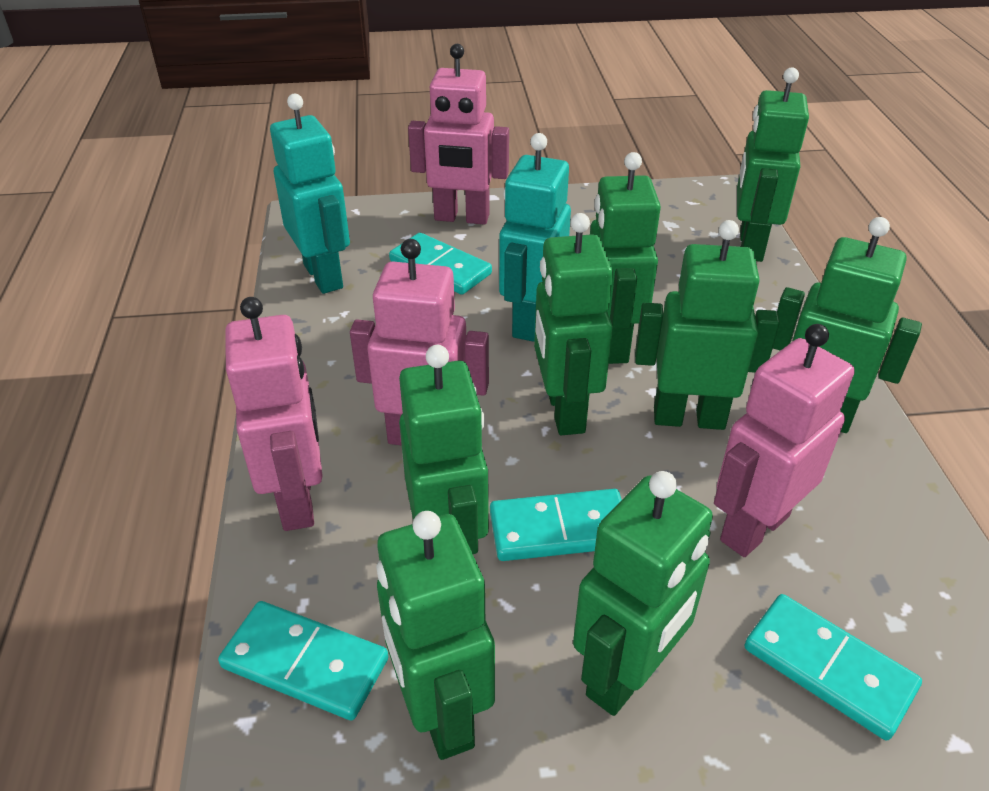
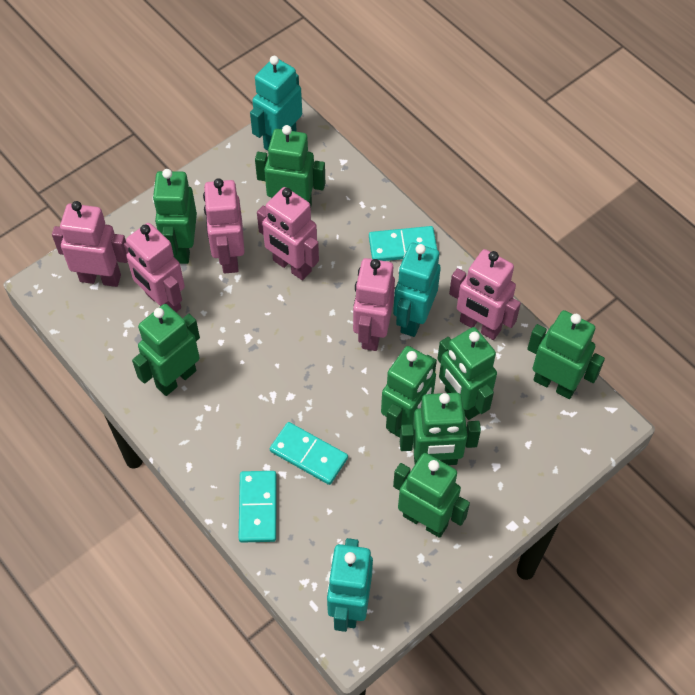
pink robot: 4 -> 6
turquoise domino: 4 -> 3
turquoise robot: 2 -> 3

